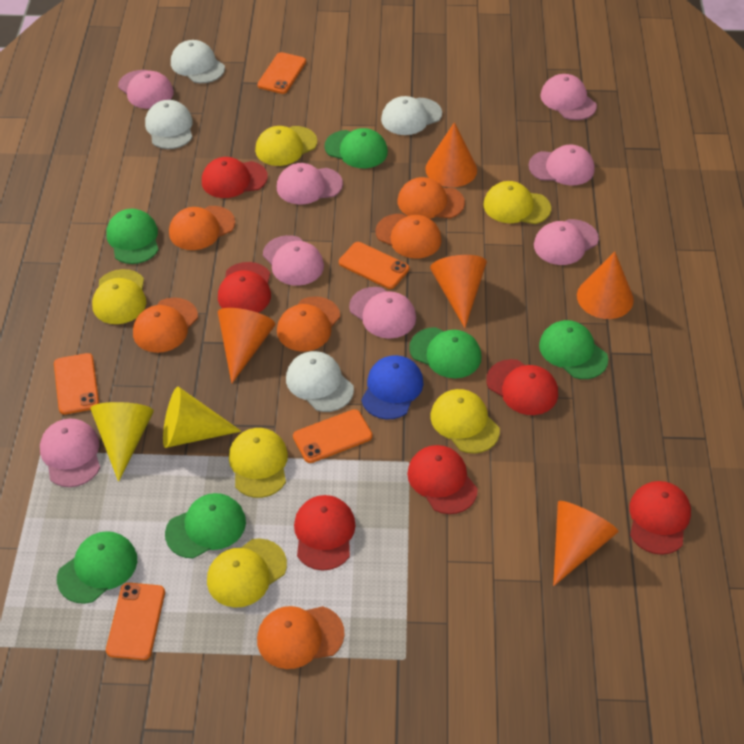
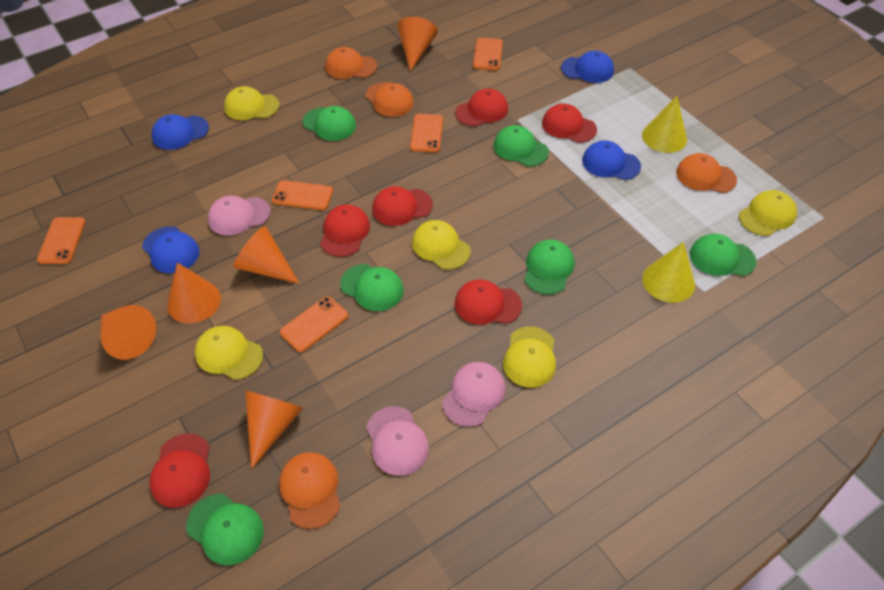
blue cap: 1 -> 4
orange cap: 6 -> 4
pink cap: 8 -> 3
white cap: 4 -> 0
yellow cap: 6 -> 5

